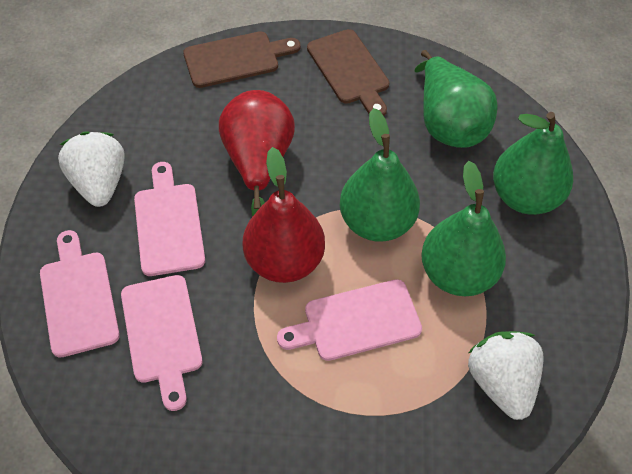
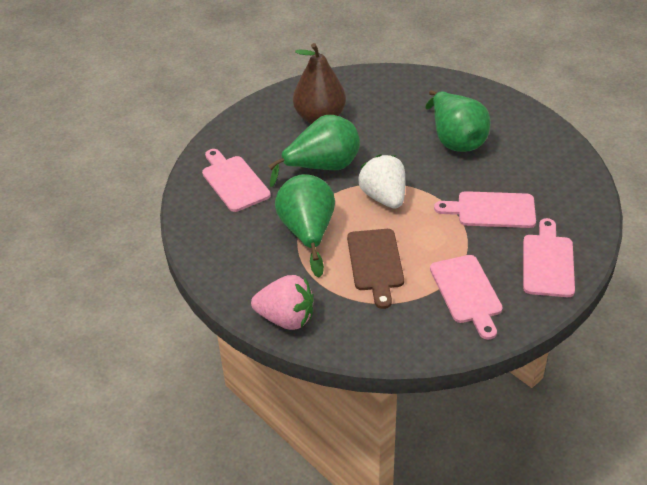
brown cutting board: 2 -> 1
brown pear: 0 -> 1
green pear: 4 -> 3
pink strawberry: 0 -> 1
red pear: 2 -> 0
white strawberry: 2 -> 1

